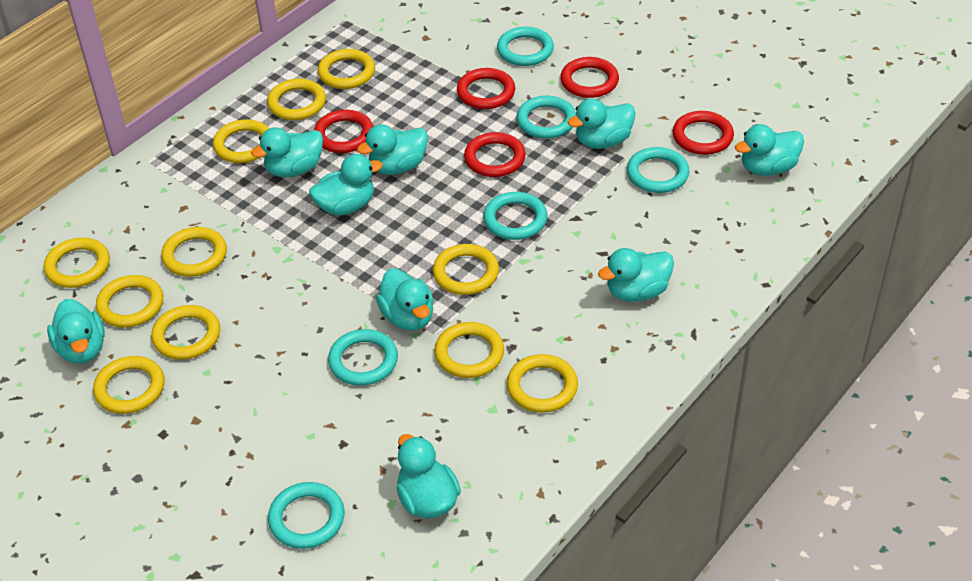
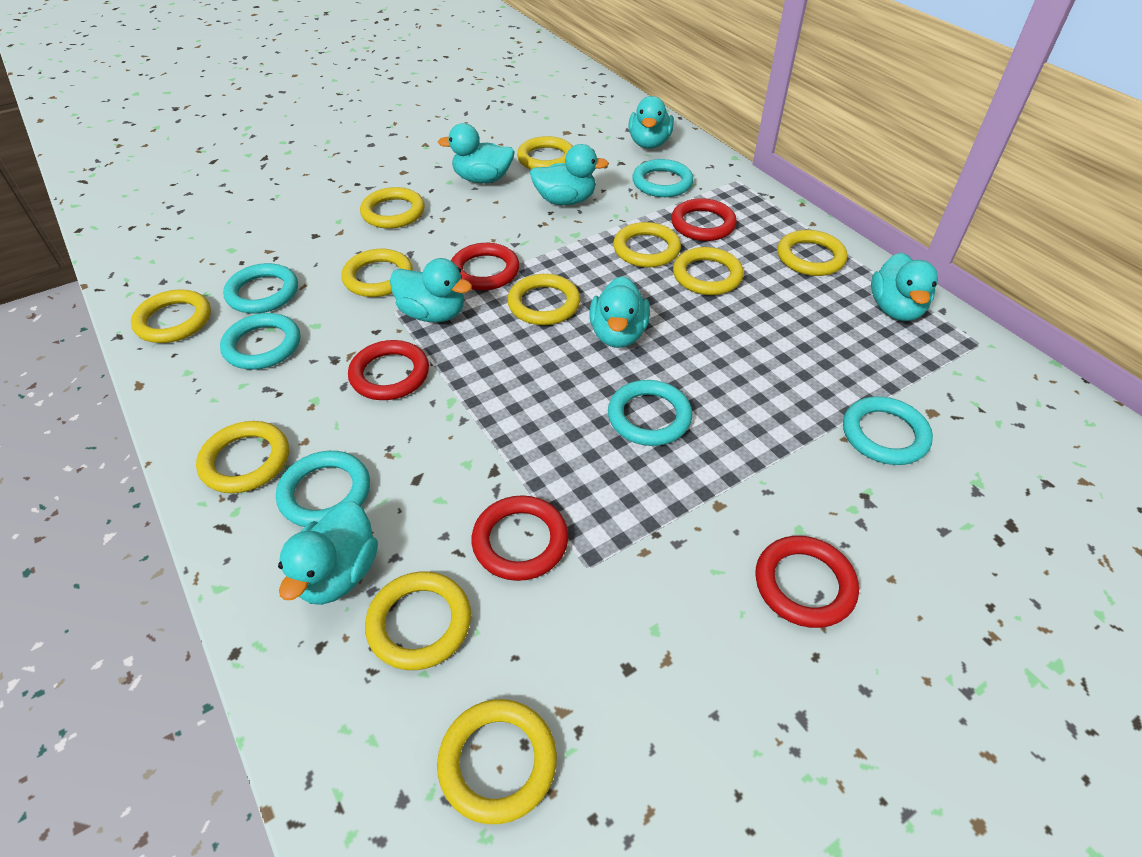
turquoise duck: 9 -> 7

